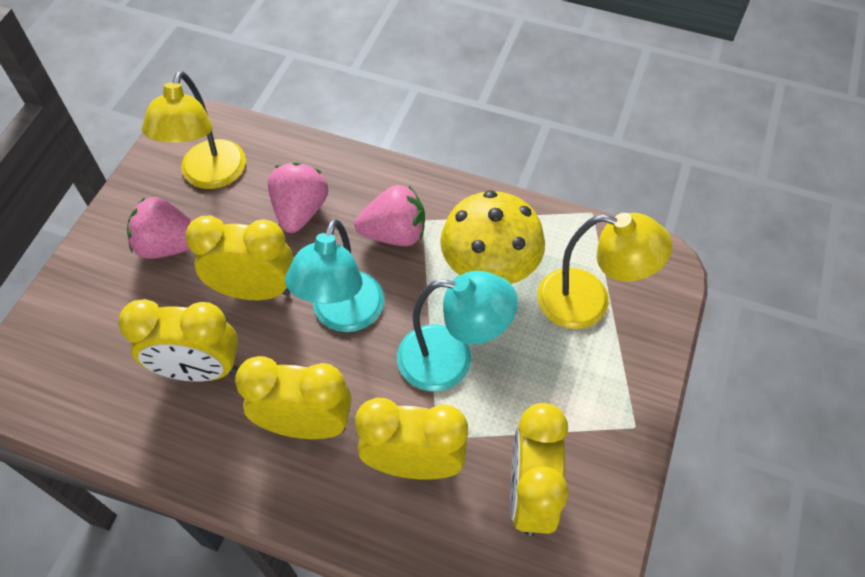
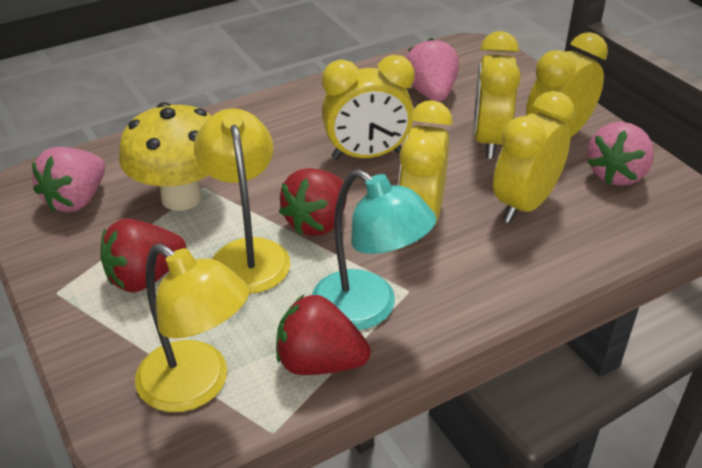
red strawberry: 0 -> 3
turquoise lamp: 2 -> 1

